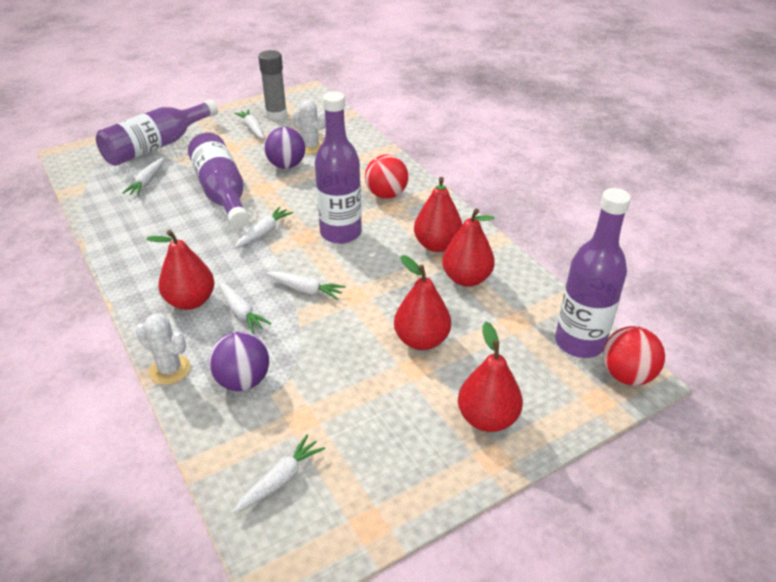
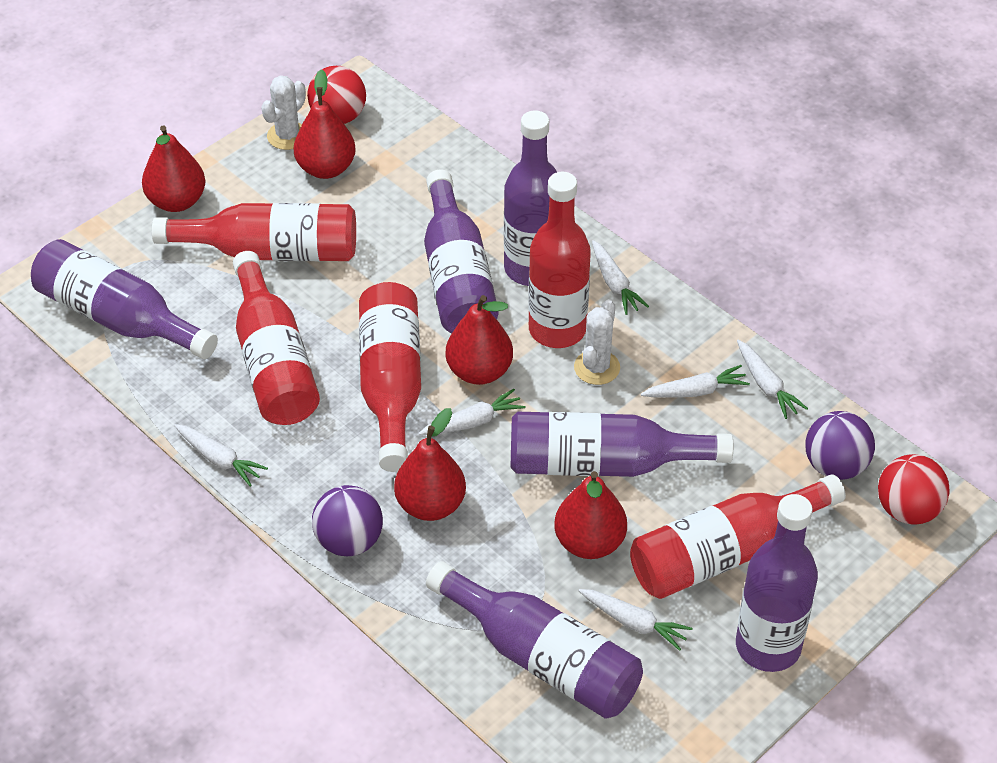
grey glue stick: 1 -> 0
purple bottle: 4 -> 6
red bottle: 0 -> 5

